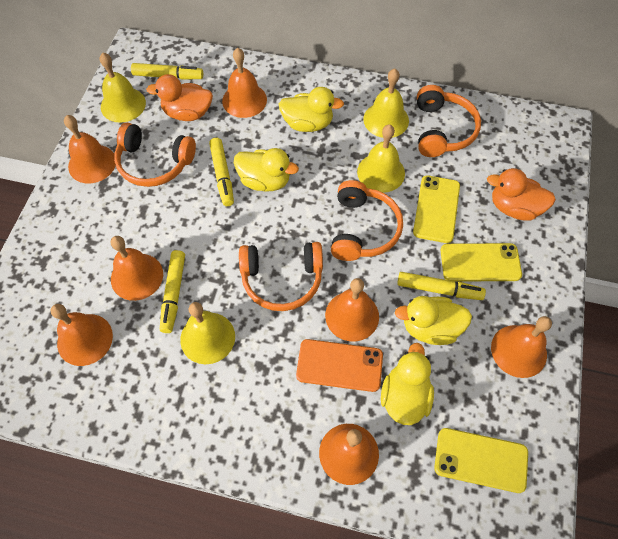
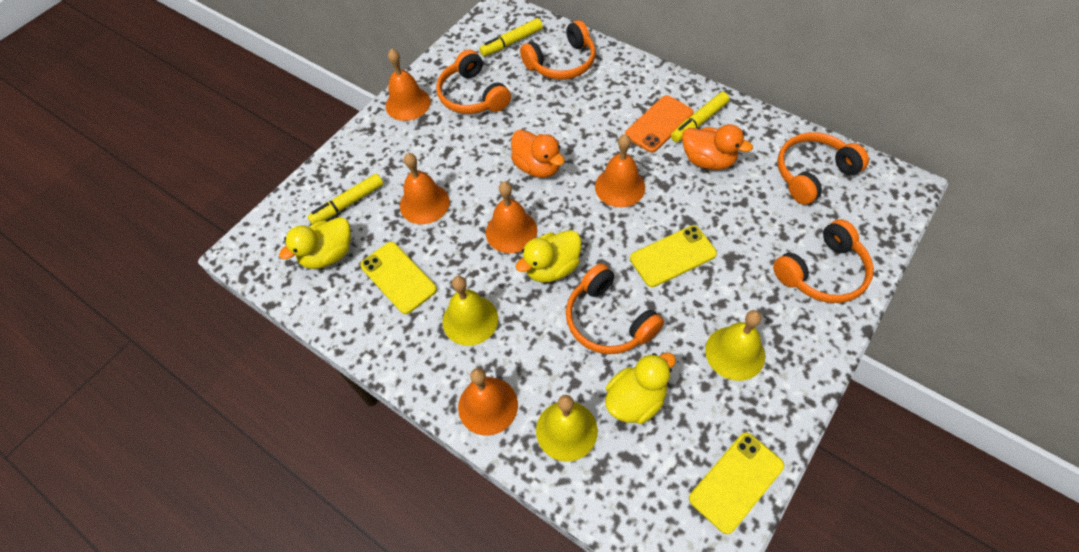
orange bell: 7 -> 5
orange headphones: 4 -> 5
yellow bell: 4 -> 3
yellow duck: 4 -> 3
yellow marker: 4 -> 3

